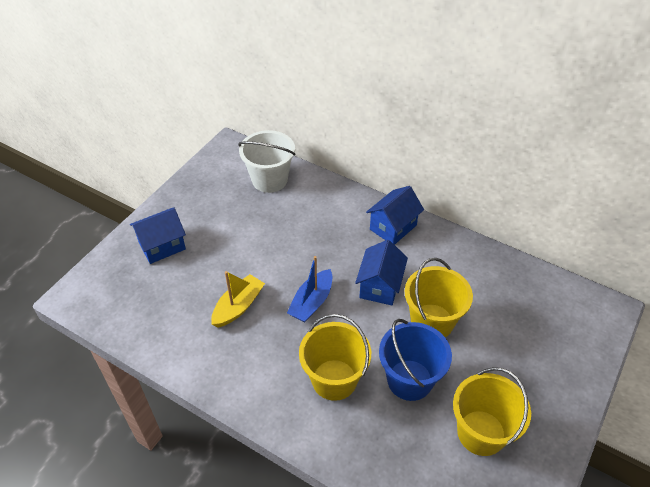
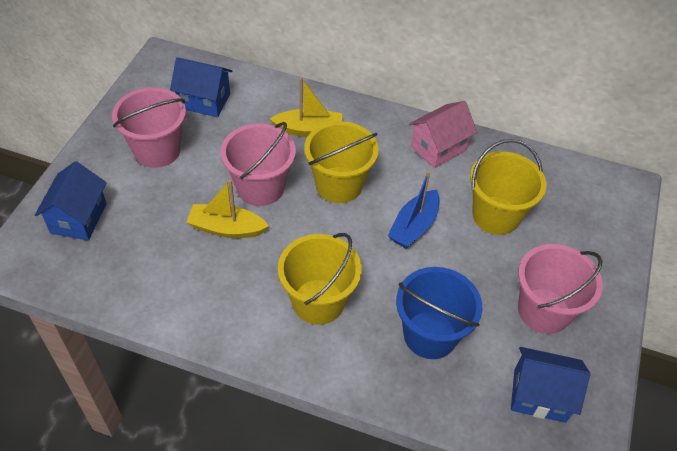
pink bucket: 0 -> 3
pink house: 0 -> 1
white bucket: 1 -> 0
yellow boat: 1 -> 2

